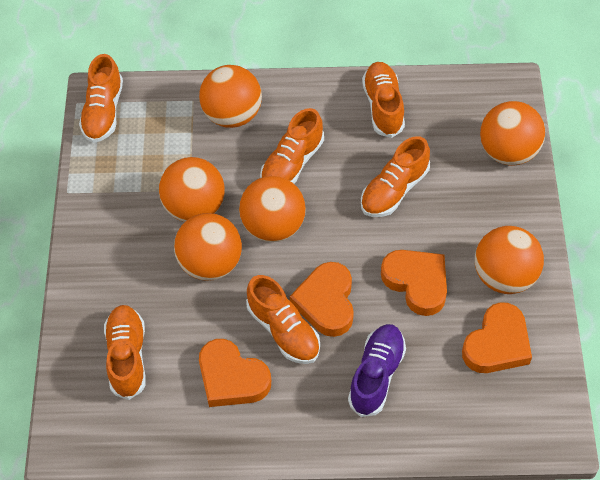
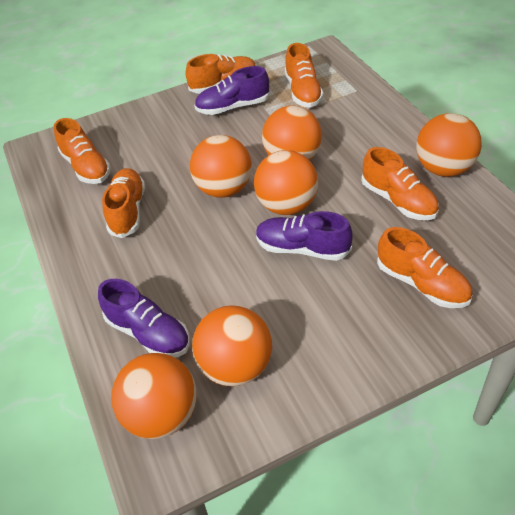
orange heart: 4 -> 0
purple shoe: 1 -> 3

